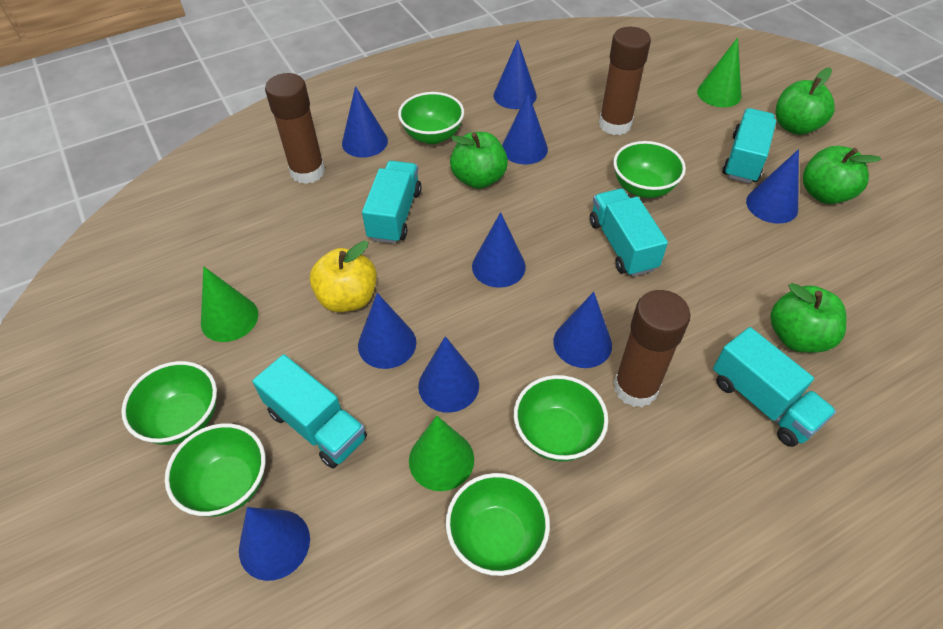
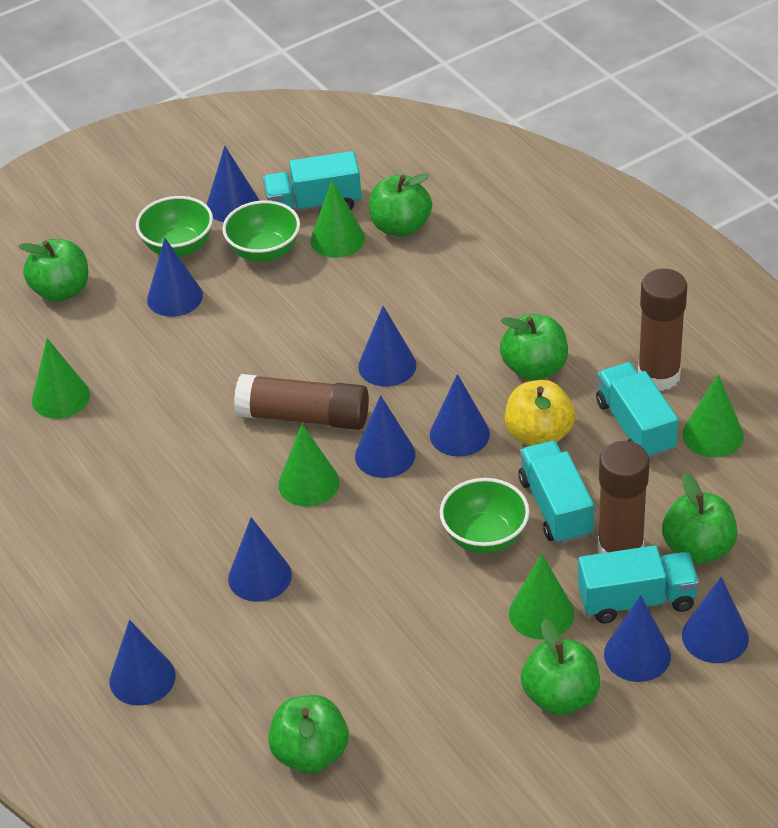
green apple: 4 -> 6
green bowl: 6 -> 3
green cone: 3 -> 5
turquoise truck: 5 -> 4

